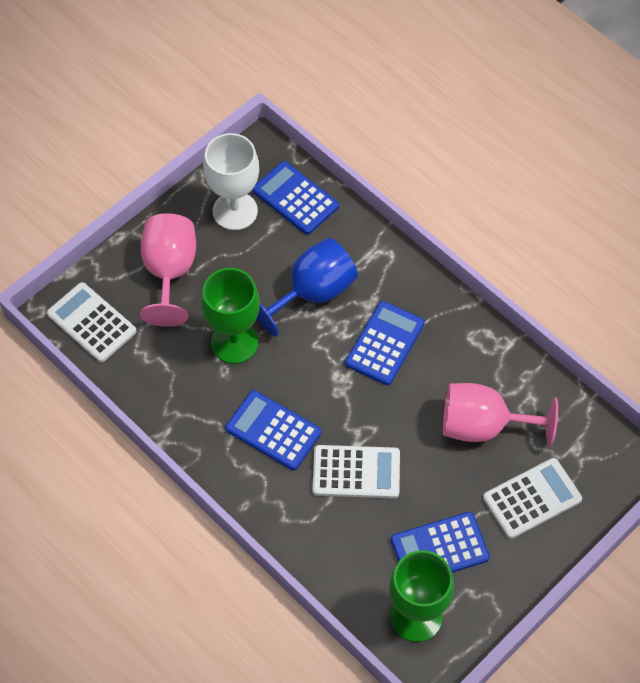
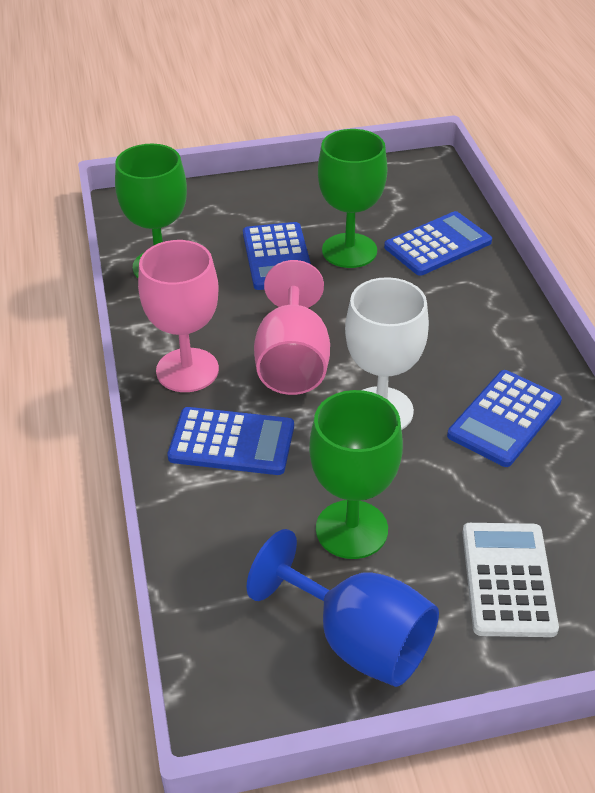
green goblet: 2 -> 3
white calculator: 3 -> 1

